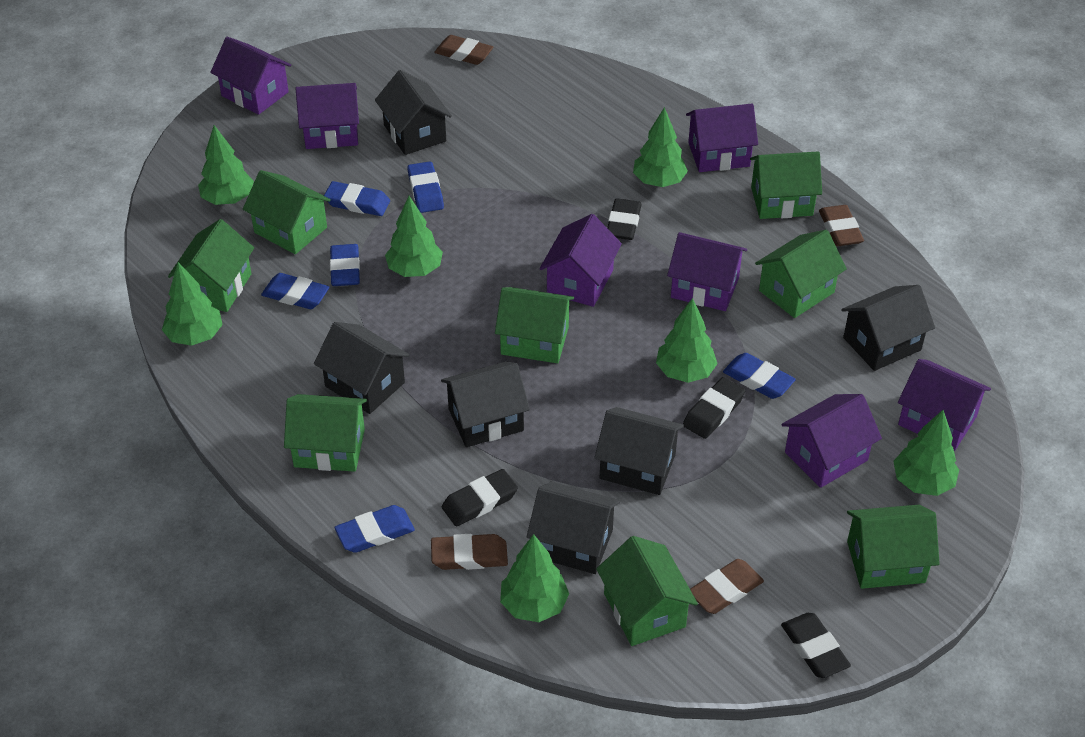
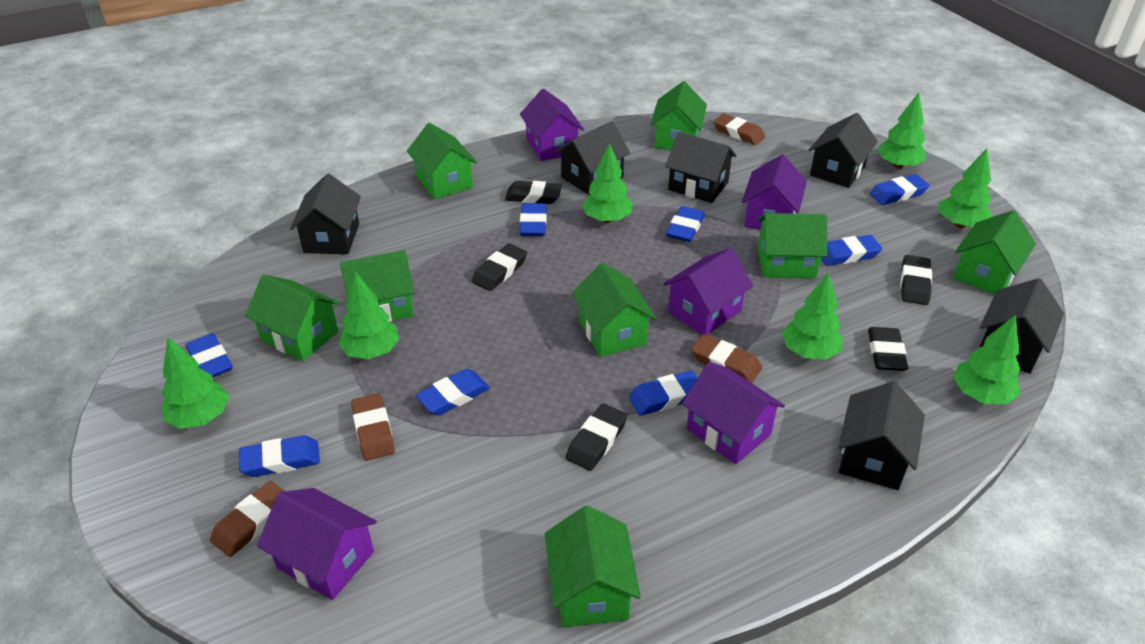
black eraser: 4 -> 5
blue eraser: 6 -> 8
purple house: 7 -> 5

